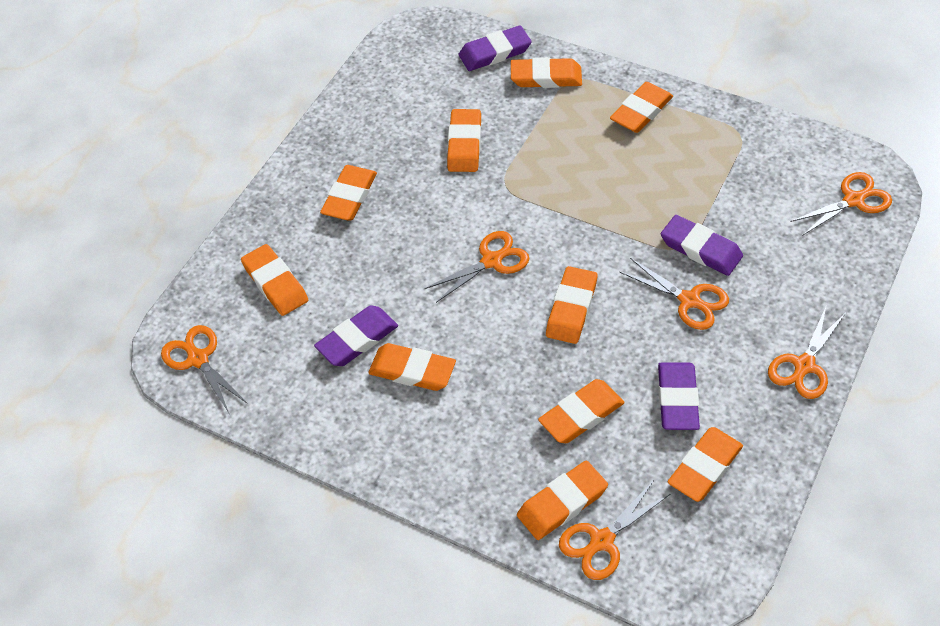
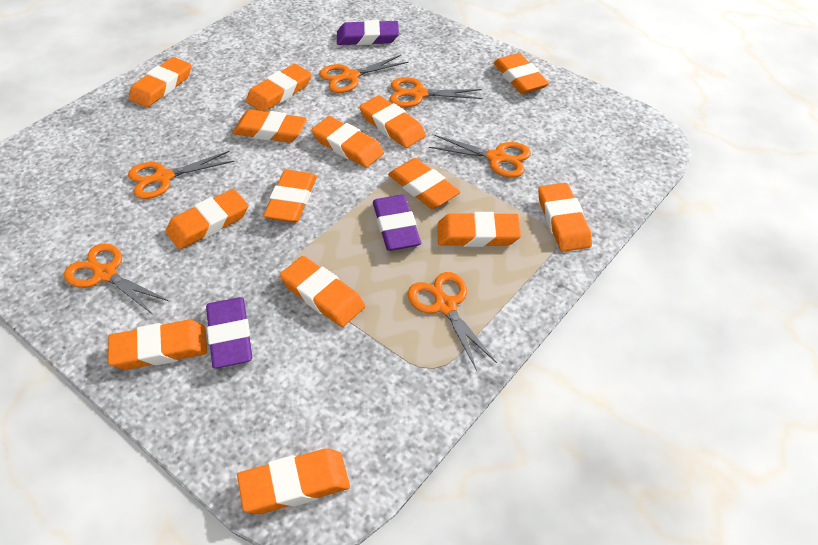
orange eraser: 10 -> 14
purple eraser: 4 -> 3

